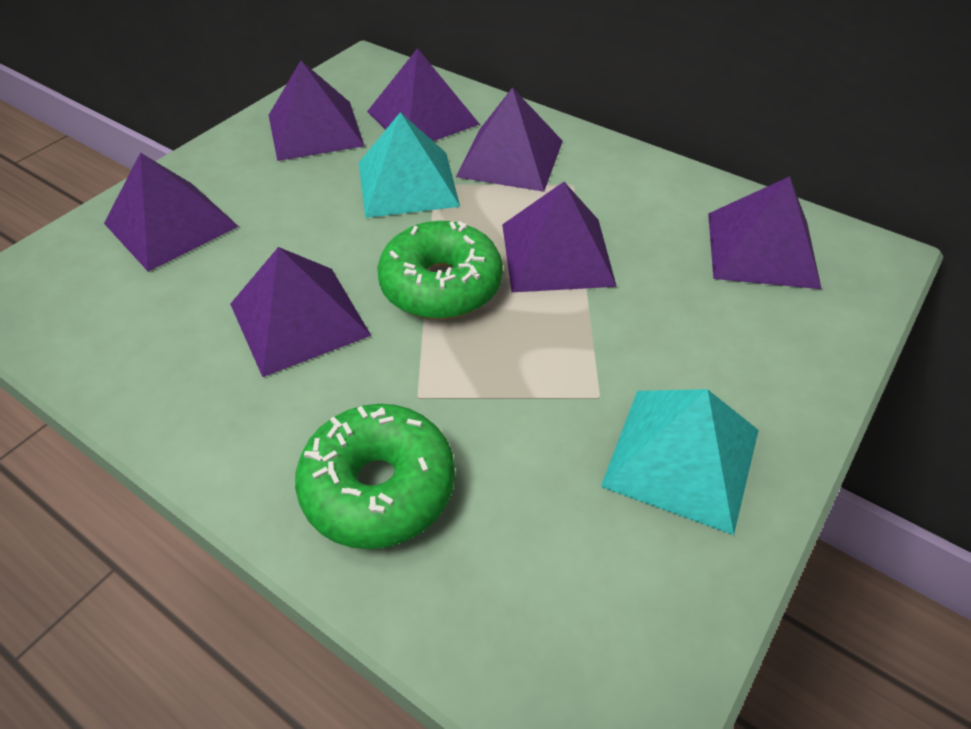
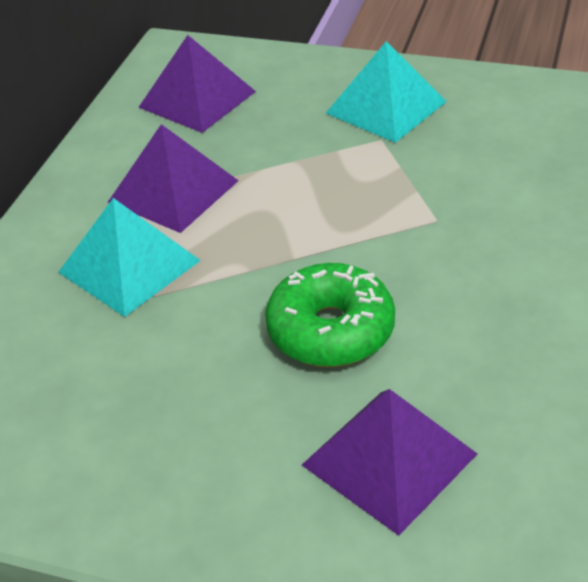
green donut: 2 -> 1
purple pyramid: 7 -> 3

